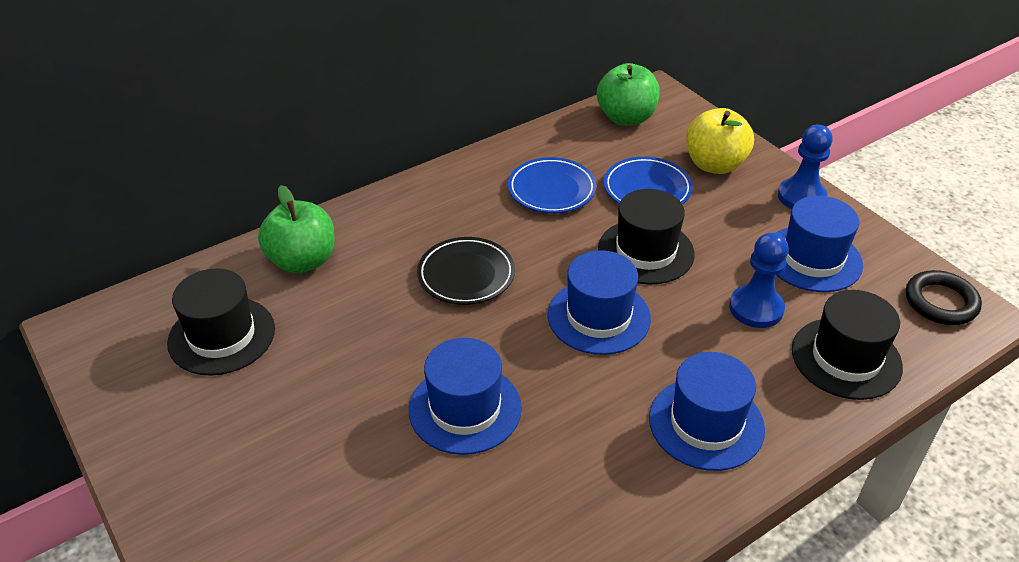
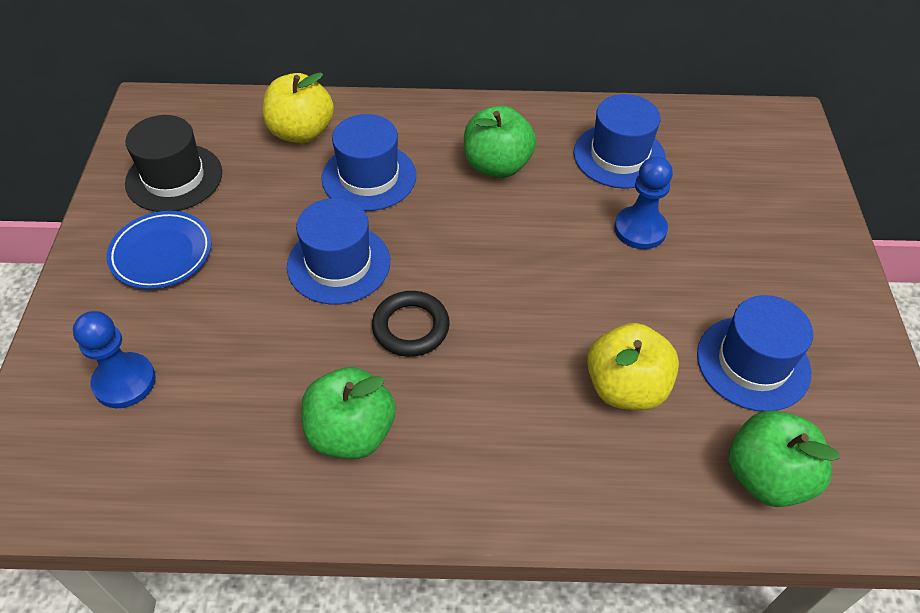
black hat: 3 -> 1
black plate: 1 -> 0
blue plate: 2 -> 1
green apple: 2 -> 3
yellow apple: 1 -> 2

